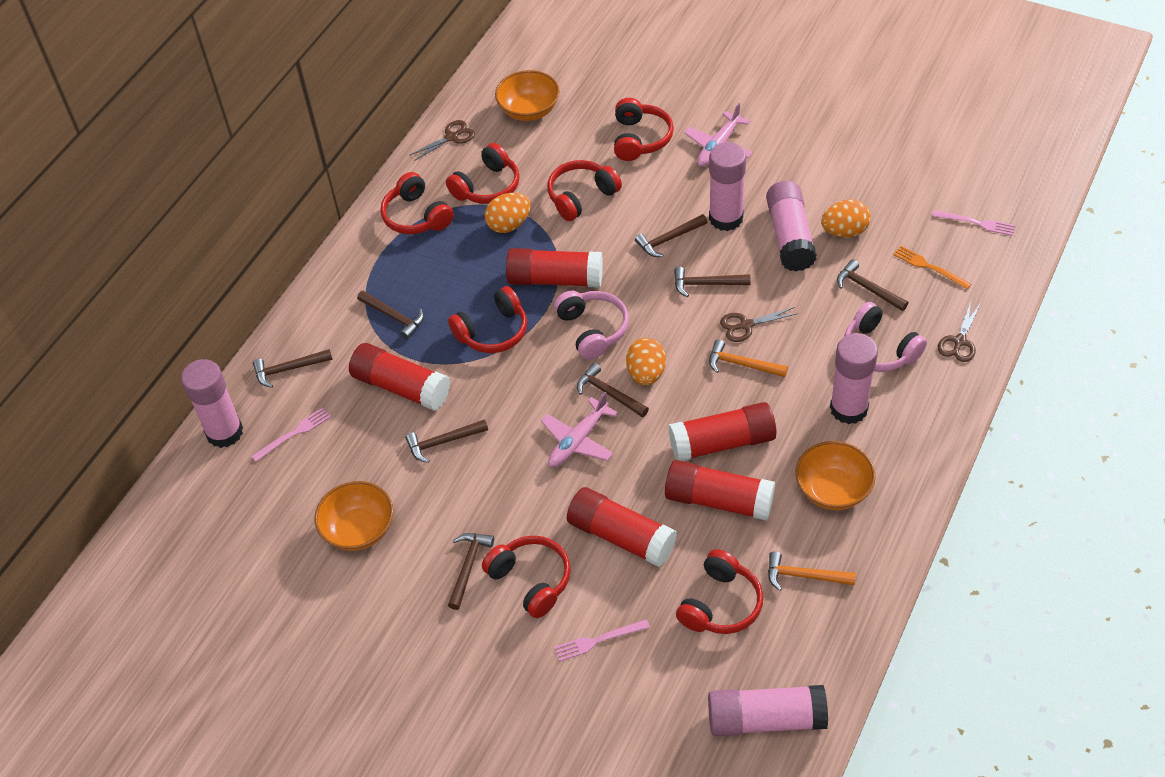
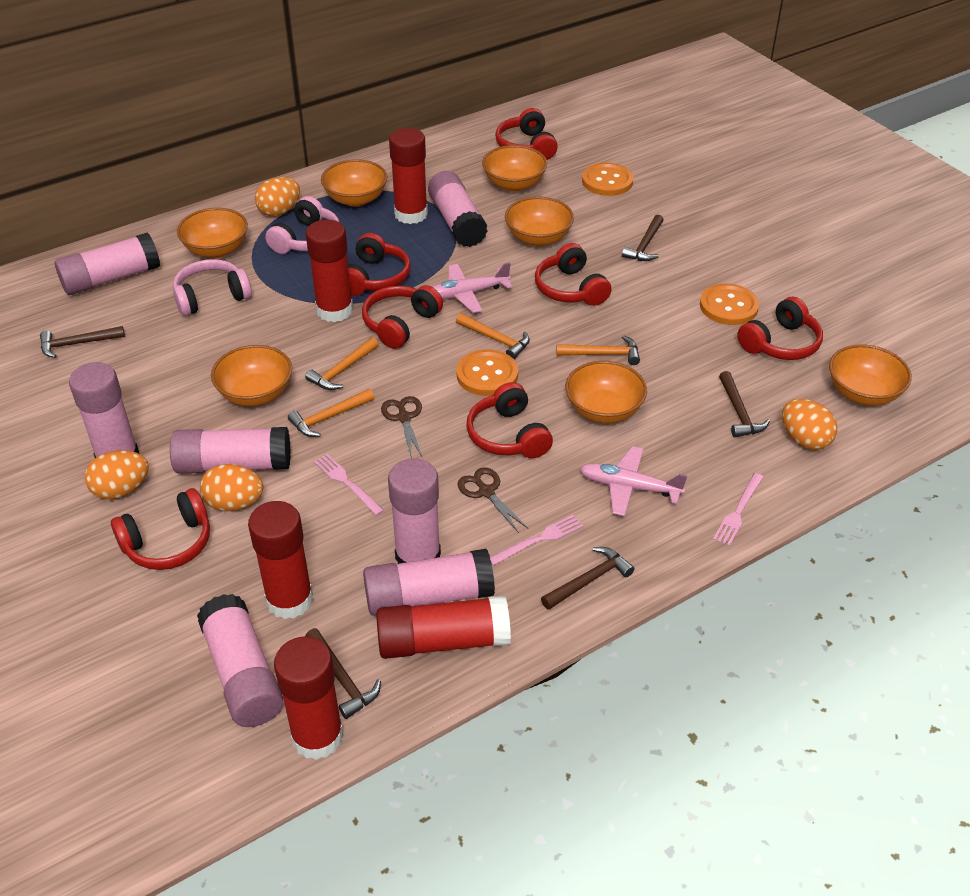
brown hammer: 8 -> 5
brown scissors: 3 -> 2
orange bowl: 3 -> 7
orange button: 0 -> 3
orange egg: 3 -> 4
orange fork: 1 -> 0
orange hammer: 2 -> 4
pink glue stick: 5 -> 7

